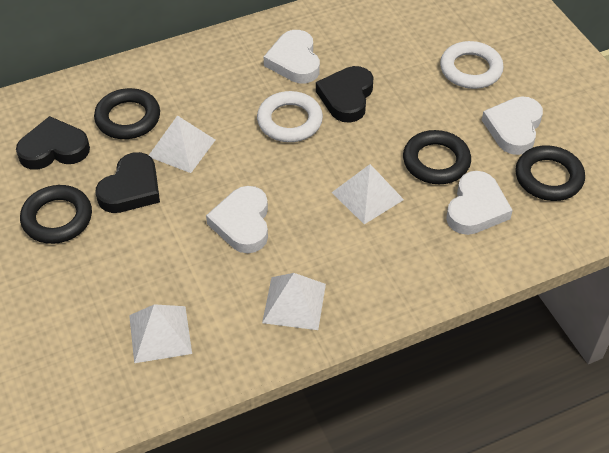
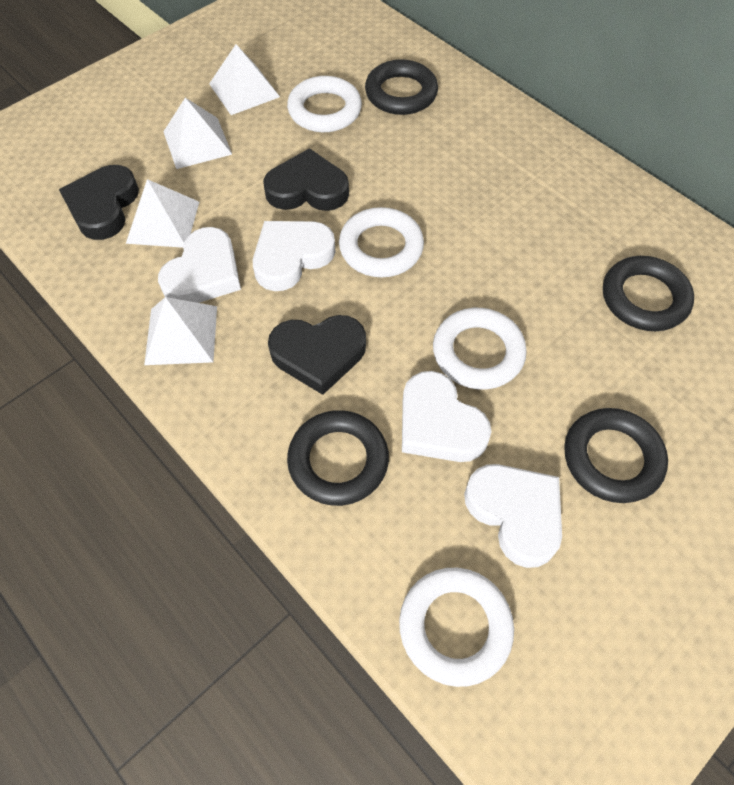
white ring: 2 -> 4

